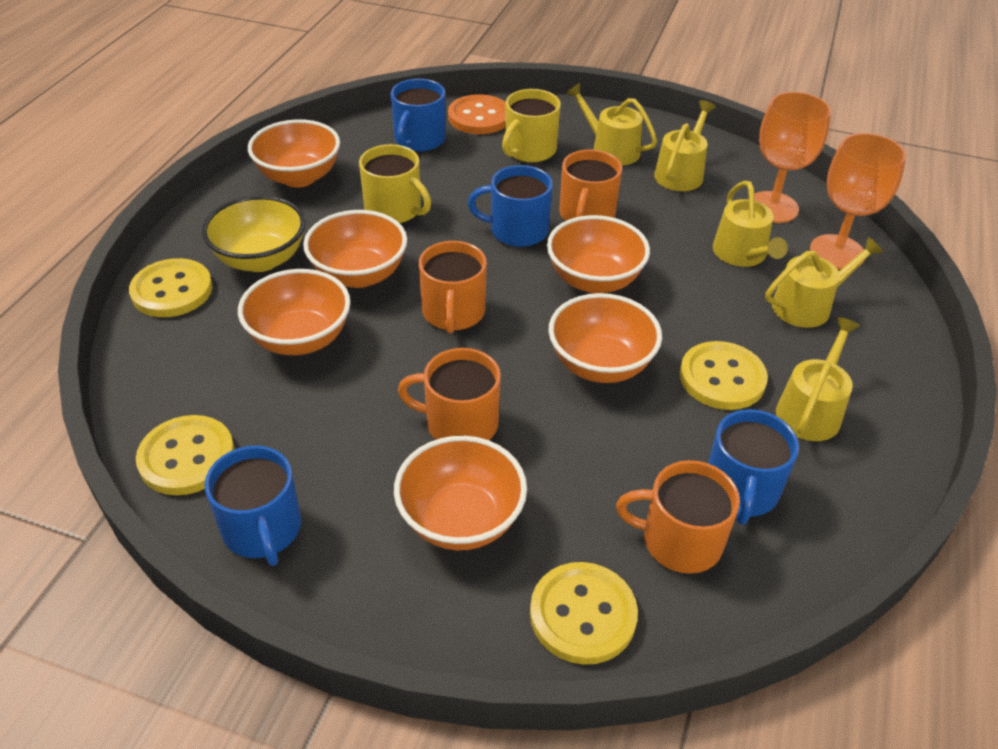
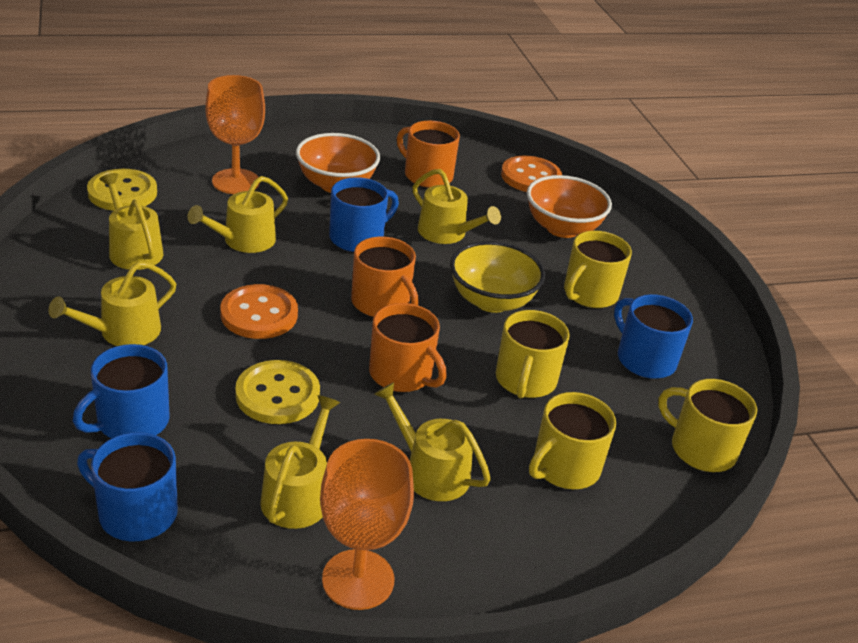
orange bowl: 6 -> 2
orange button: 1 -> 2
orange mug: 4 -> 3
yellow button: 4 -> 2
yellow mug: 2 -> 4
yellow watering can: 5 -> 6

